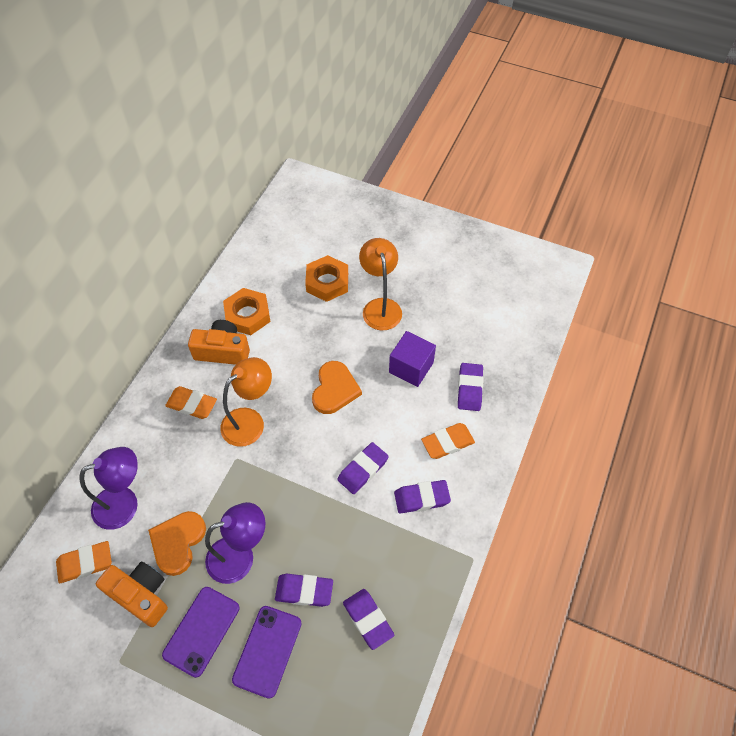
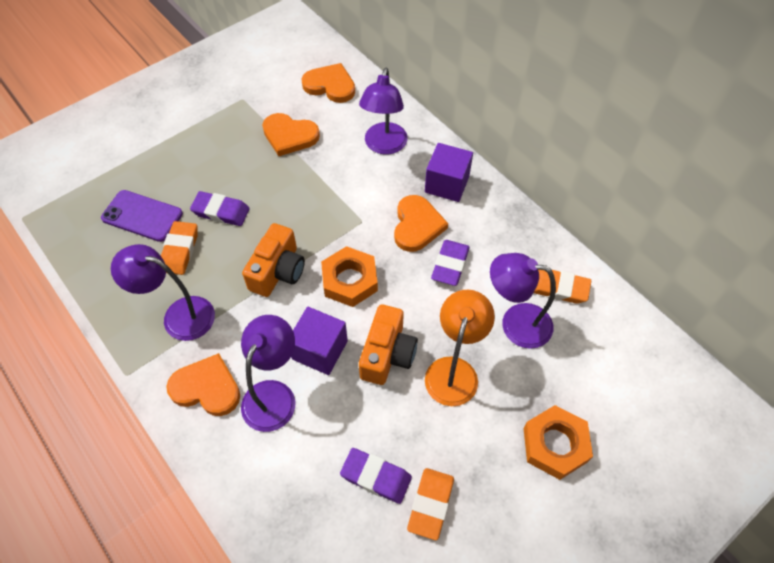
orange heart: 2 -> 4
orange lamp: 2 -> 1
purple cube: 1 -> 2
purple eraser: 5 -> 3
purple lamp: 2 -> 4
purple phone: 2 -> 1

